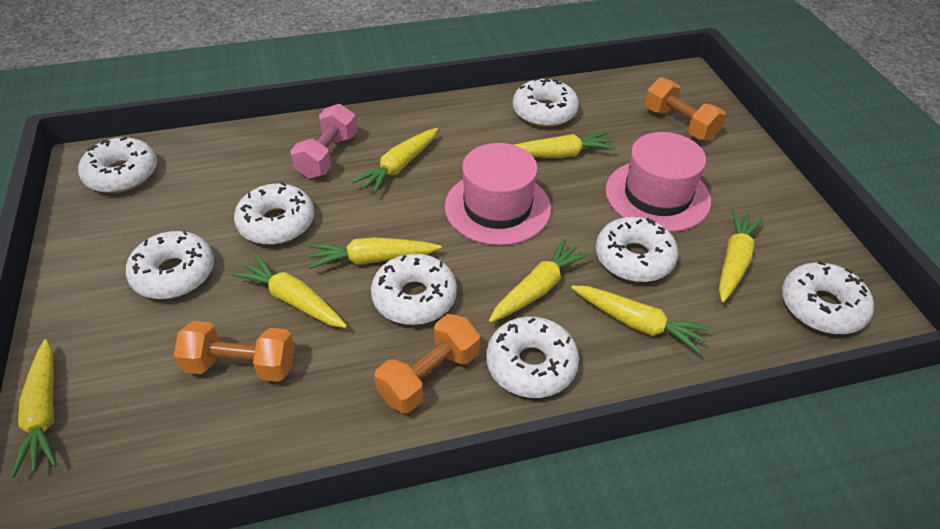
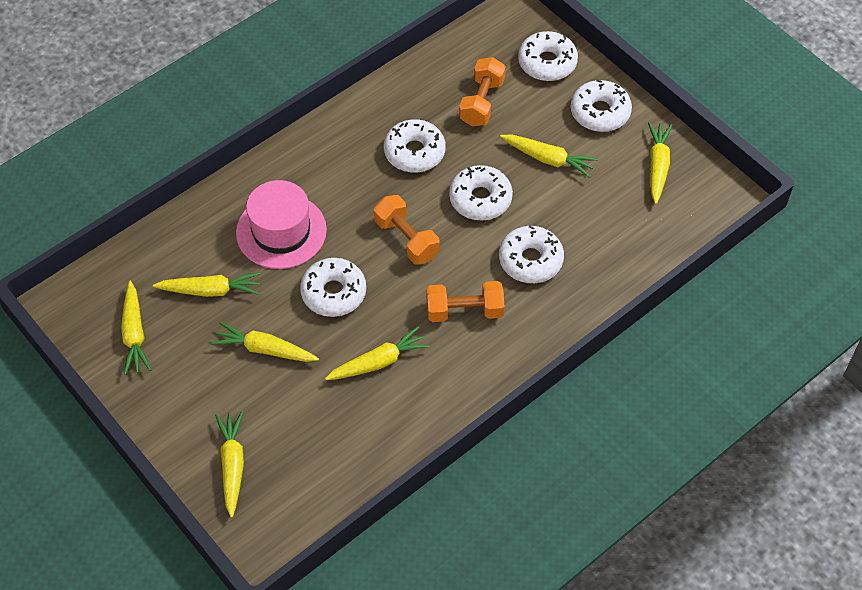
pink dumbbell: 1 -> 0
pink hat: 2 -> 1
white donut: 8 -> 6
yellow carrot: 8 -> 7

